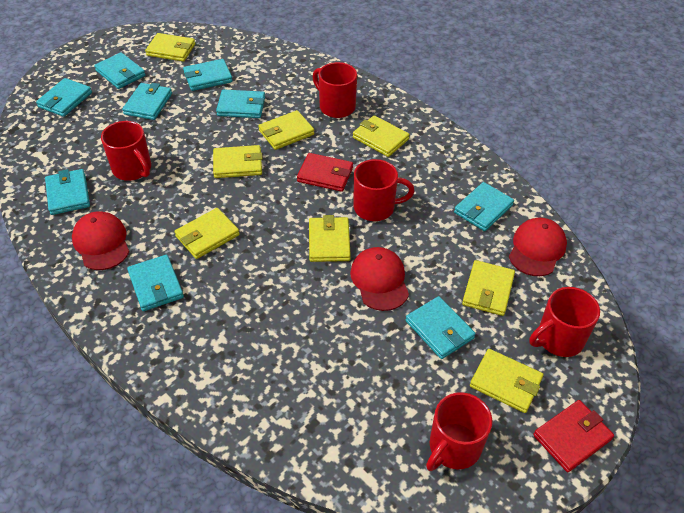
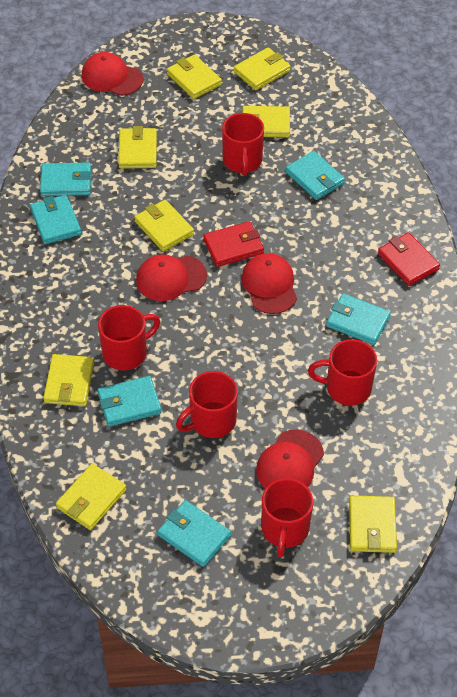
red cap: 3 -> 4
turquoise wallet: 9 -> 6

